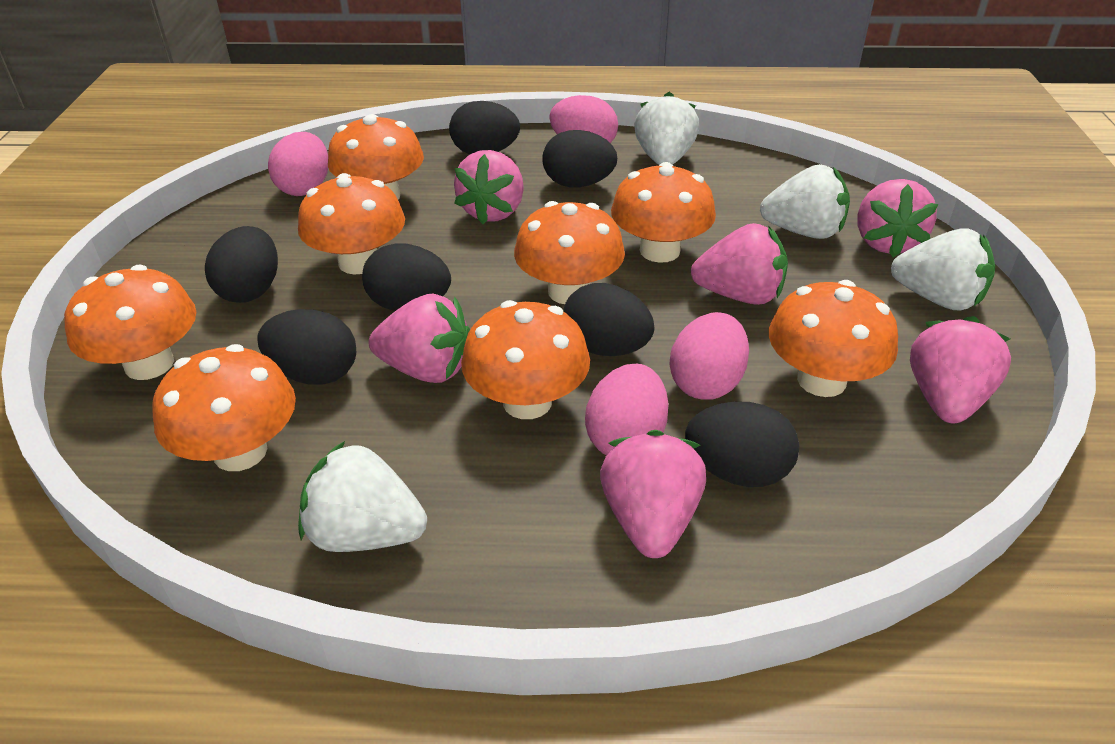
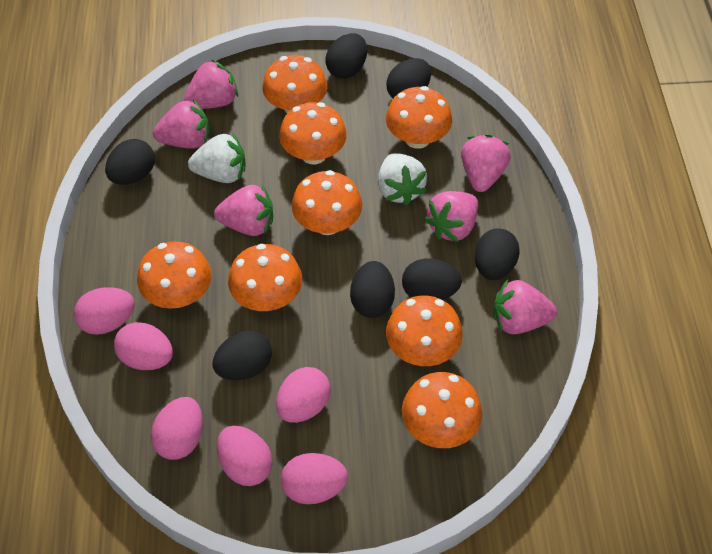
pink egg: 4 -> 6
white strawberry: 4 -> 2

